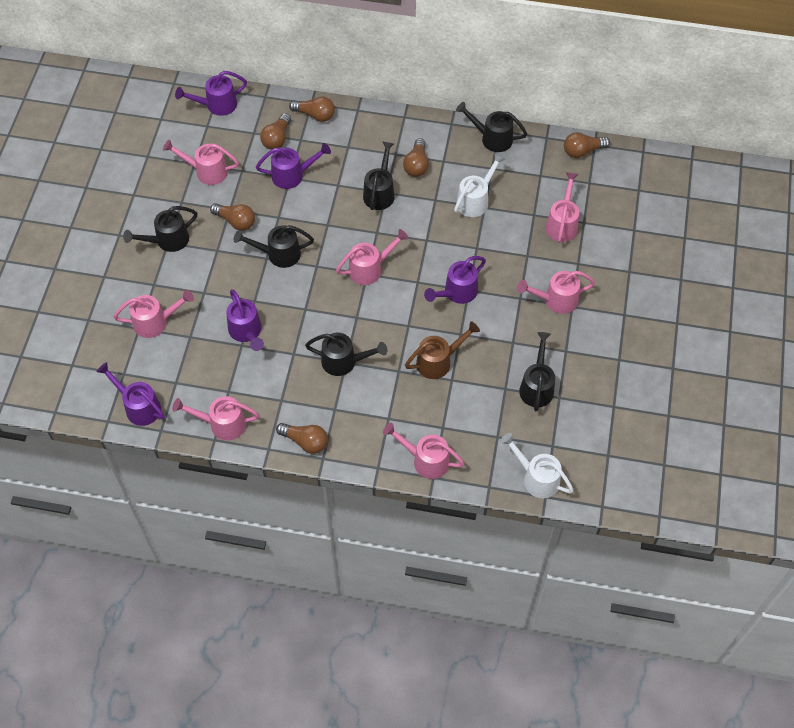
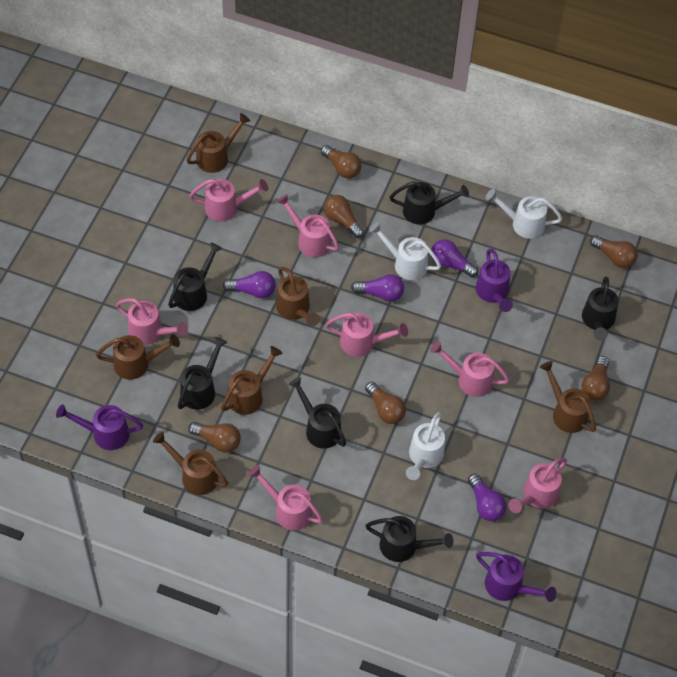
brown watering can: 1 -> 6
purple light bulb: 0 -> 4
purple watering can: 5 -> 3
white watering can: 2 -> 3

